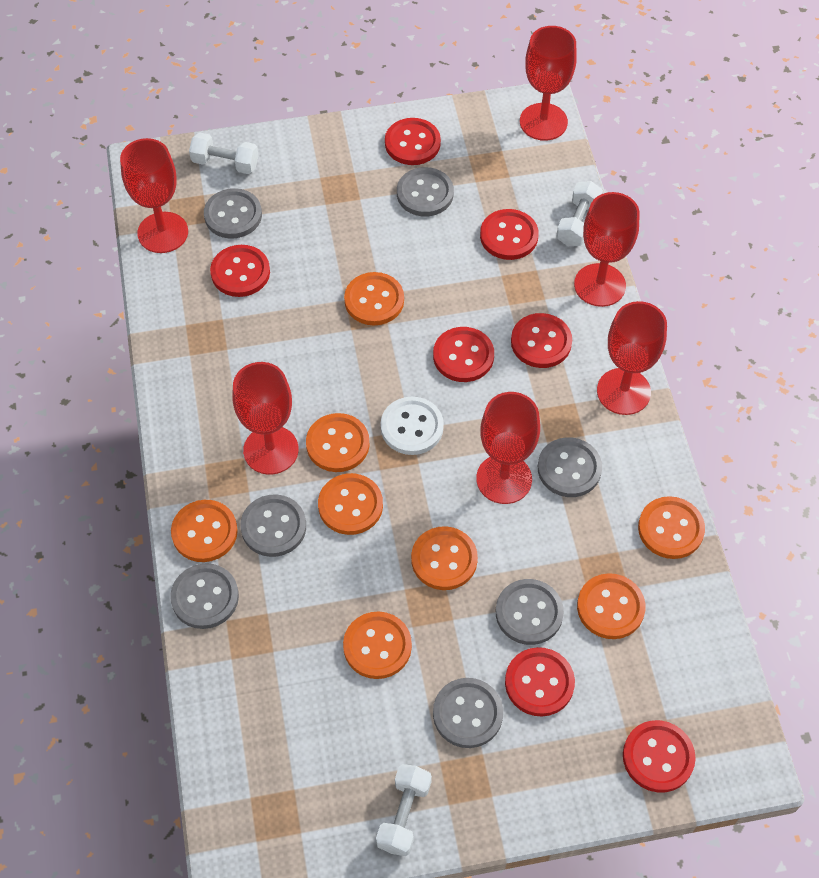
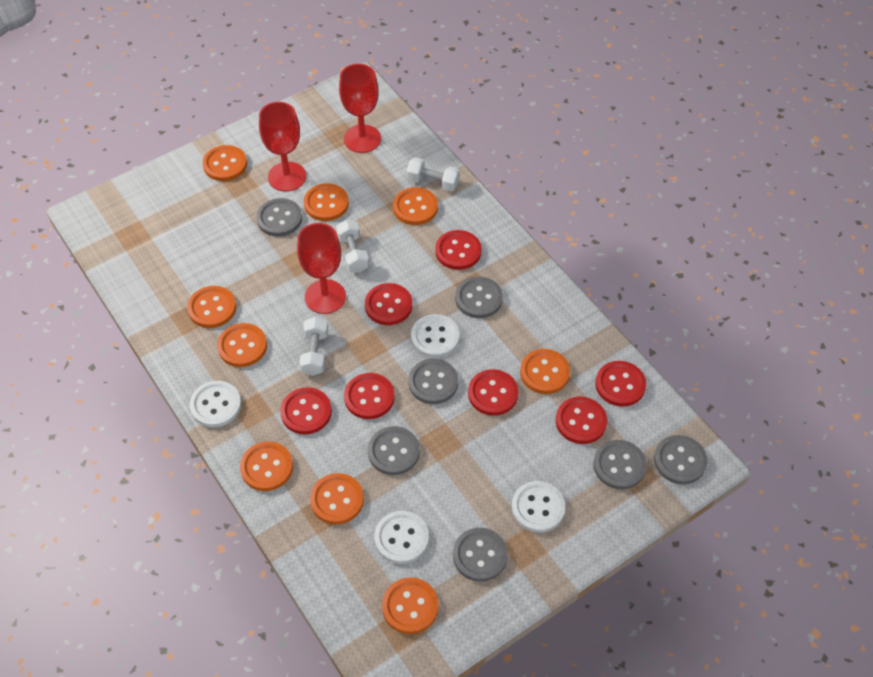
orange button: 8 -> 9
red goblet: 6 -> 3
white button: 1 -> 4

